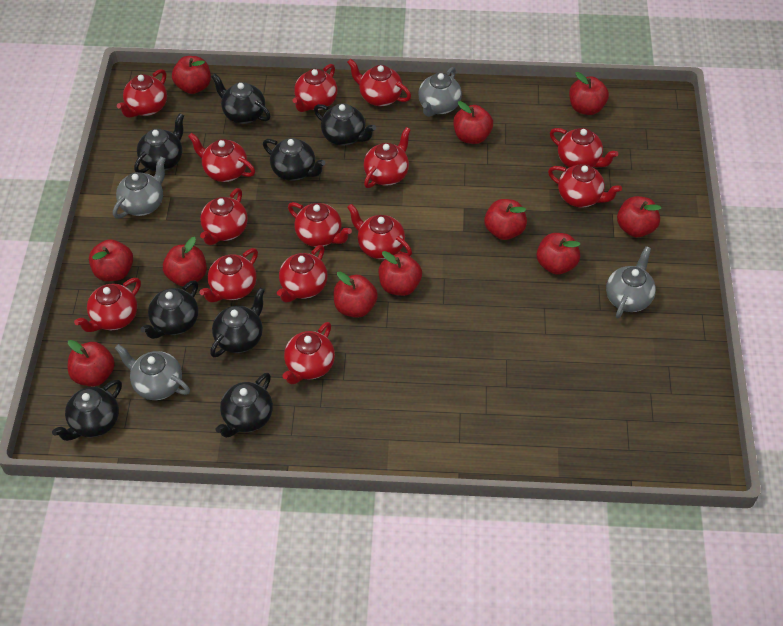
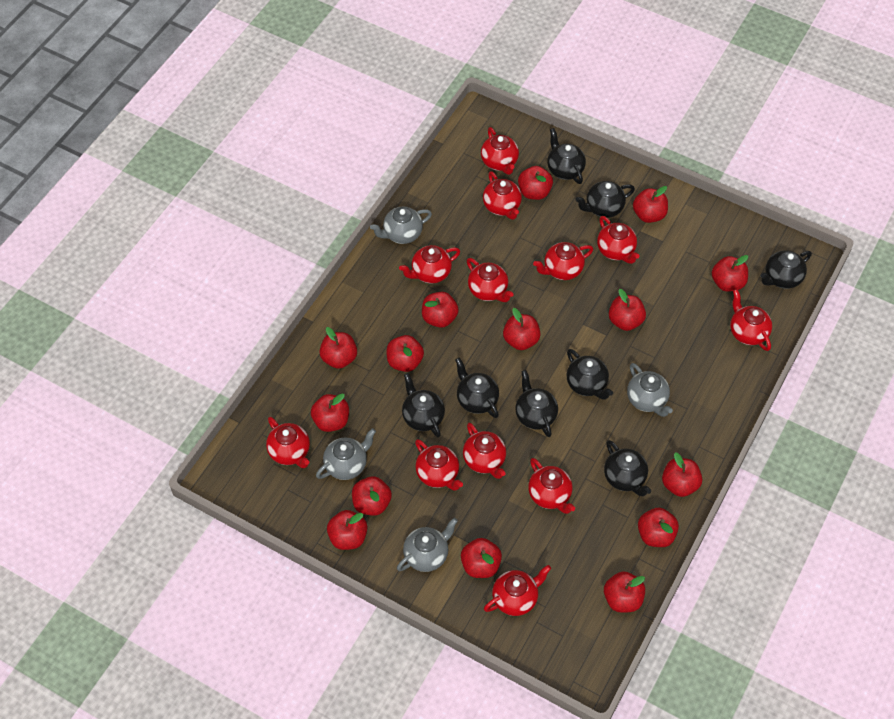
red apple: 11 -> 15
red teapot: 14 -> 12

